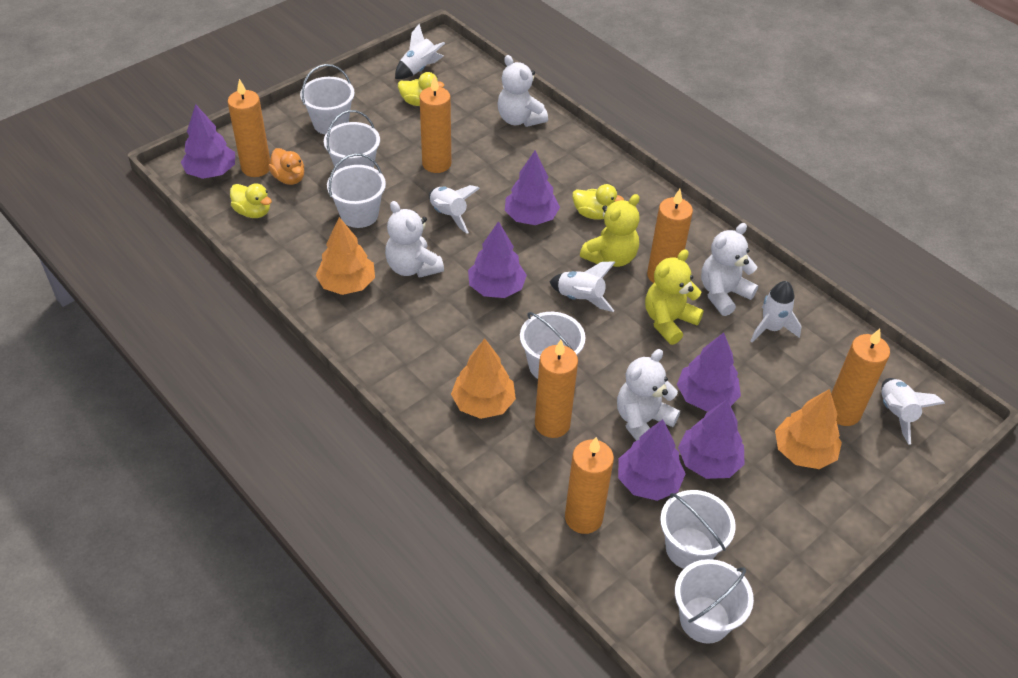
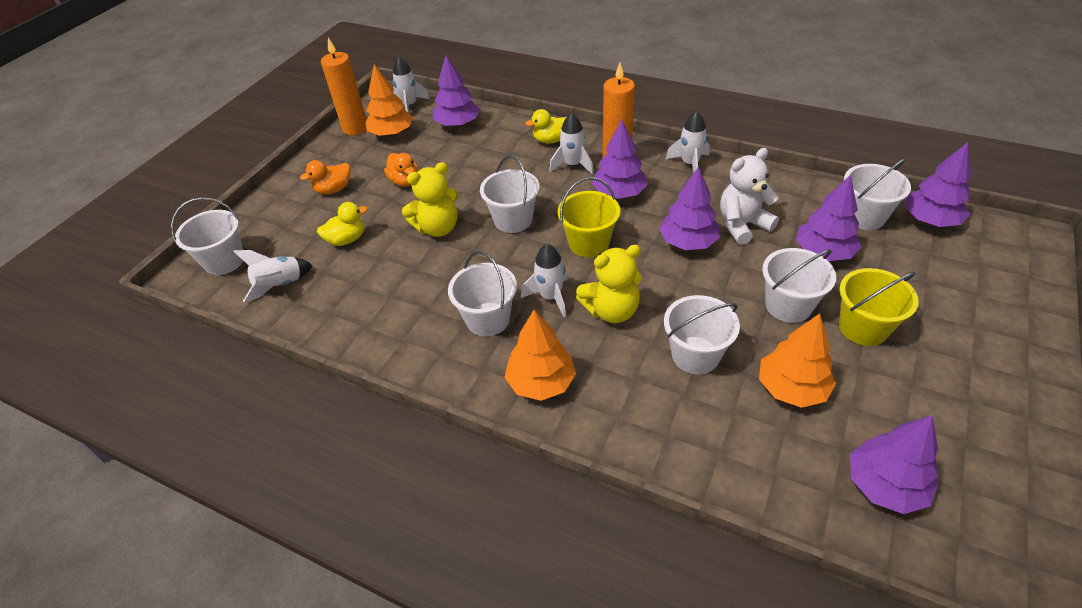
orange candle: 6 -> 2
orange duck: 1 -> 2
white teddy bear: 4 -> 1
yellow bucket: 0 -> 2
yellow duck: 3 -> 2

